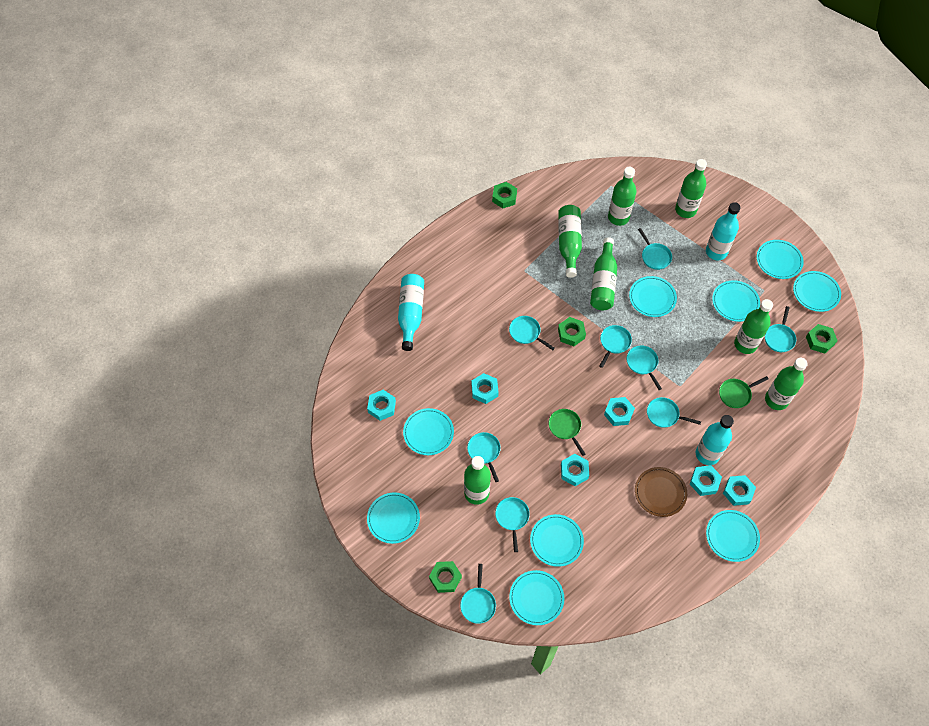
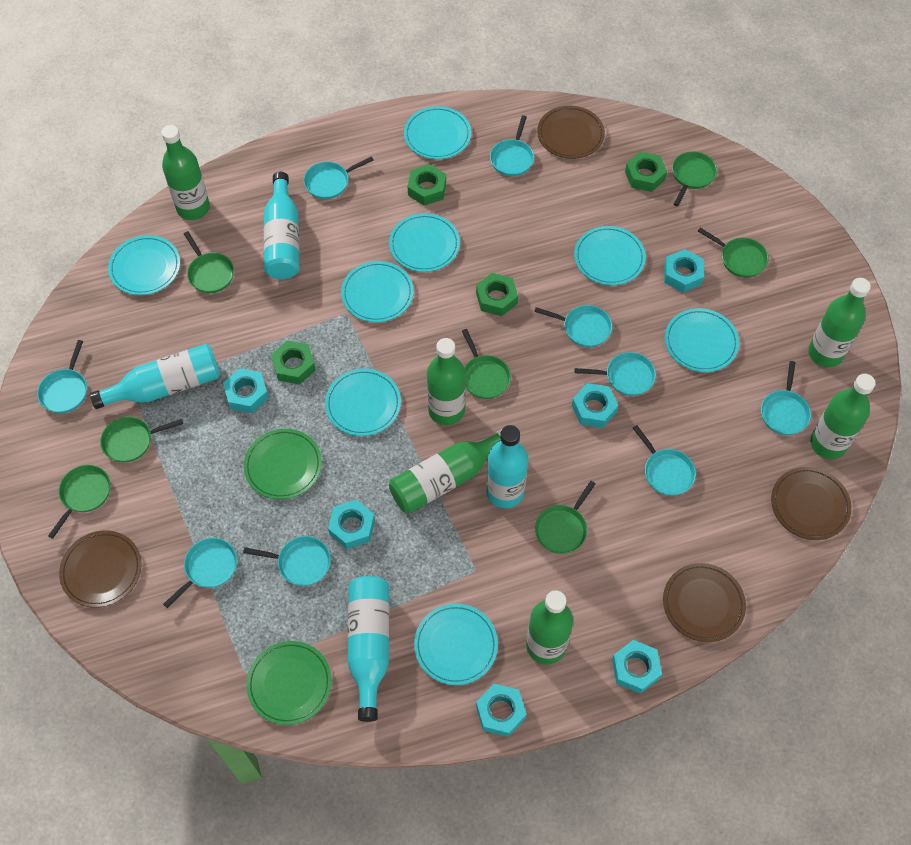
brown plate: 1 -> 4
green bottle: 7 -> 6
green pan: 2 -> 7
green plate: 0 -> 2
turquoise bottle: 3 -> 4
turquoise plate: 9 -> 8

